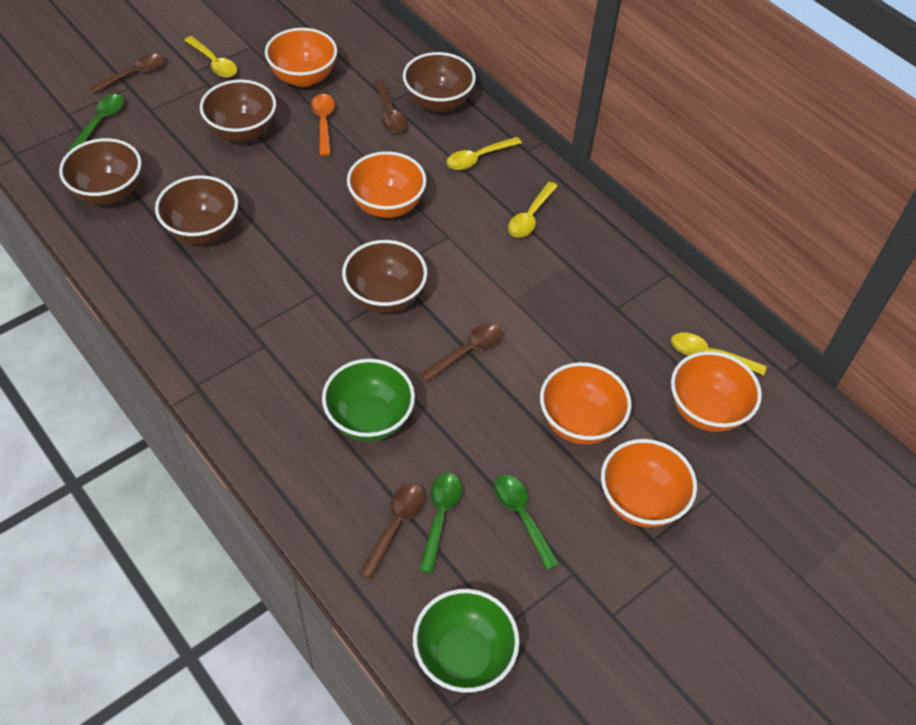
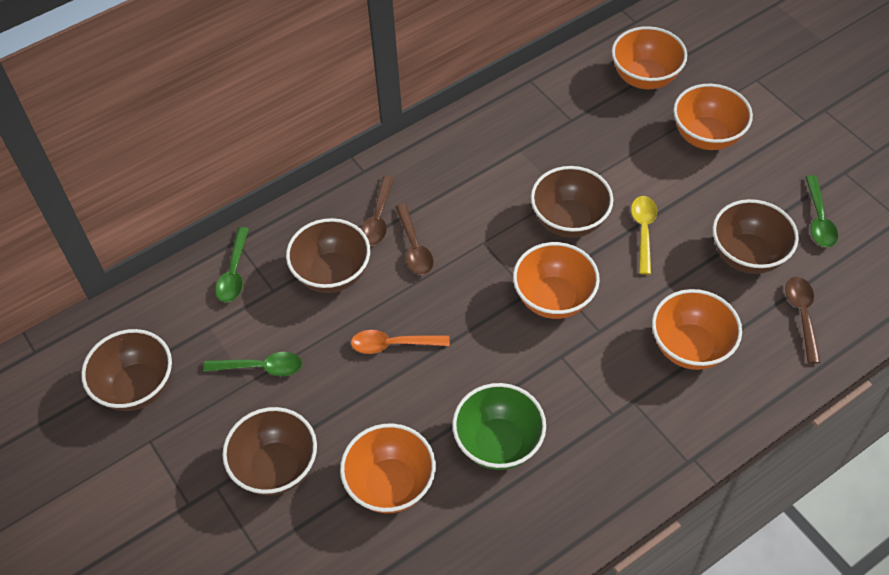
brown spoon: 4 -> 3
green bowl: 2 -> 1
yellow spoon: 4 -> 1

